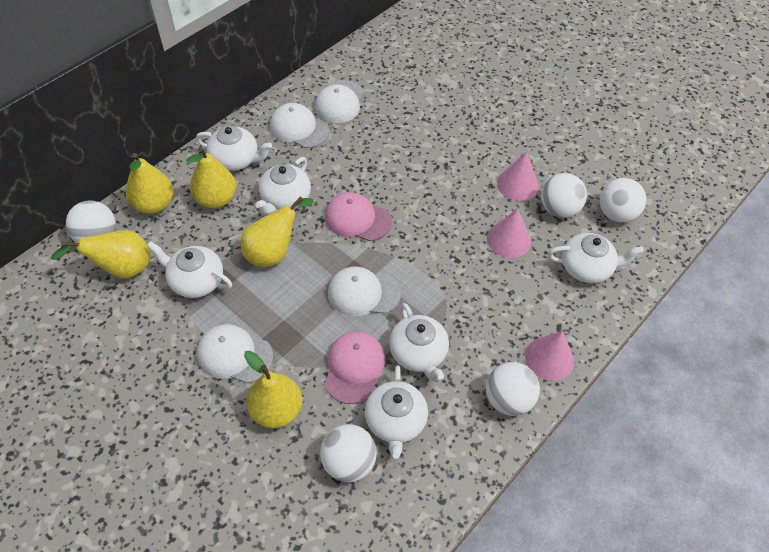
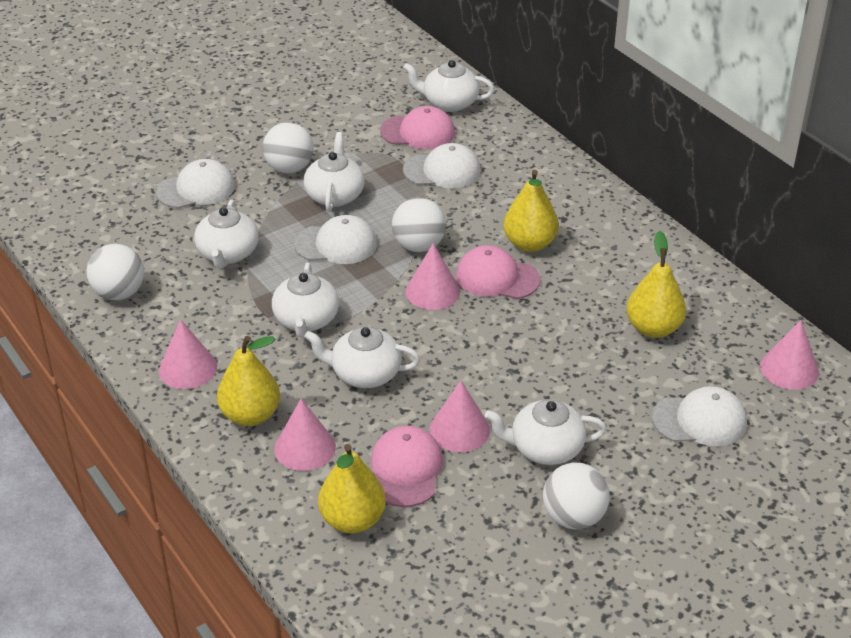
pink cap: 2 -> 3
pink cone: 3 -> 5
white ball: 5 -> 4
yellow pear: 5 -> 4

